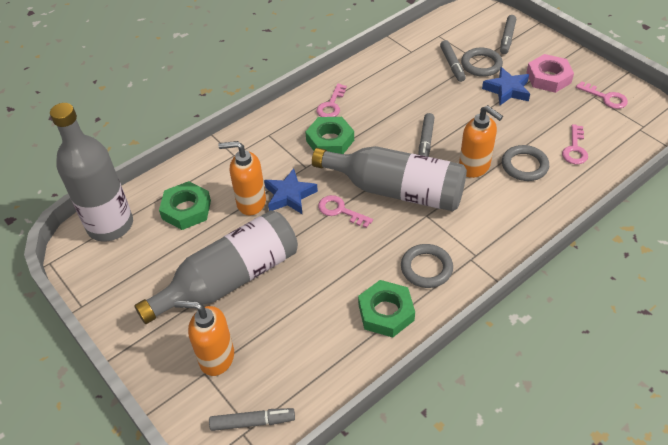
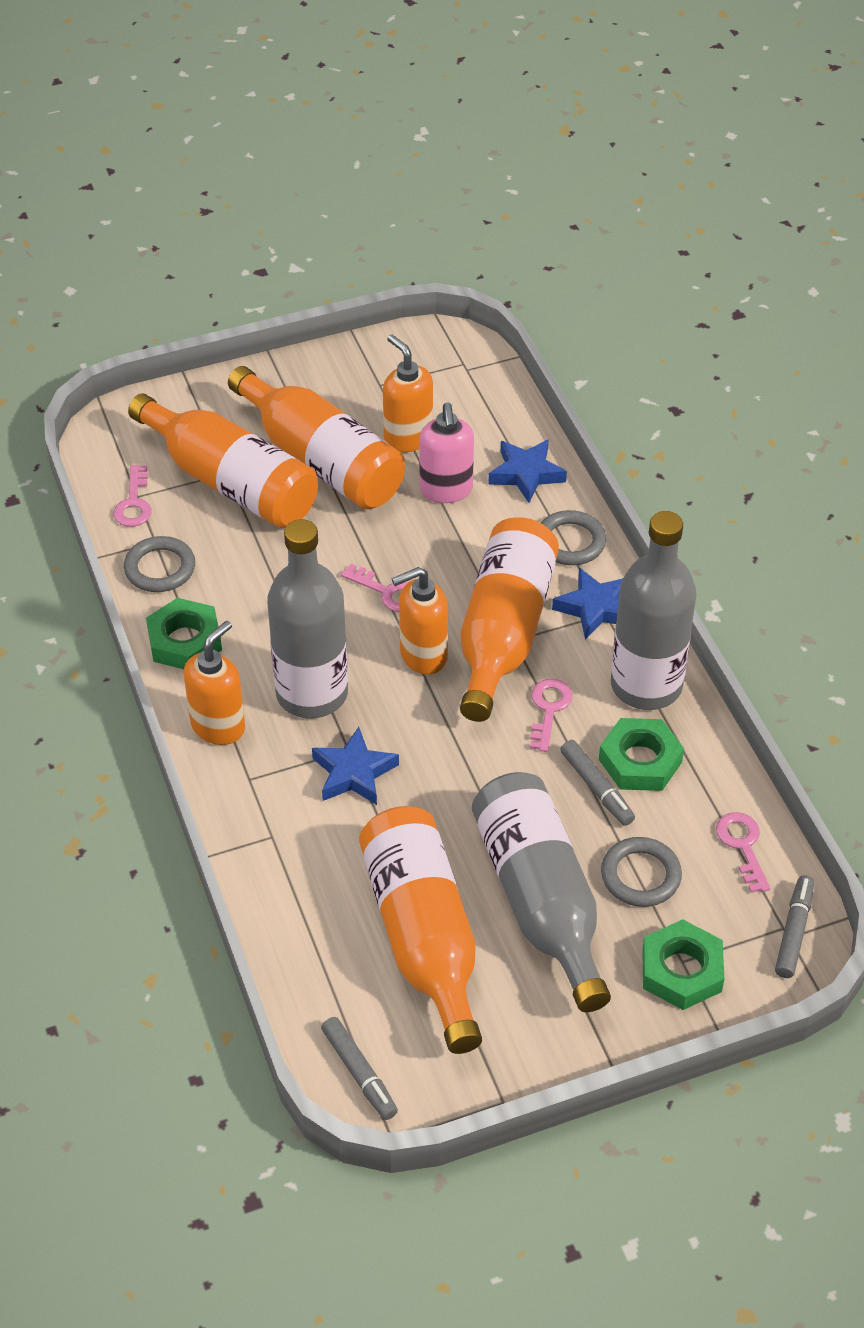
blue star: 2 -> 3
grey marker: 4 -> 3
orange bottle: 0 -> 4
pink nut: 1 -> 0
pink soap dispenser: 0 -> 1

